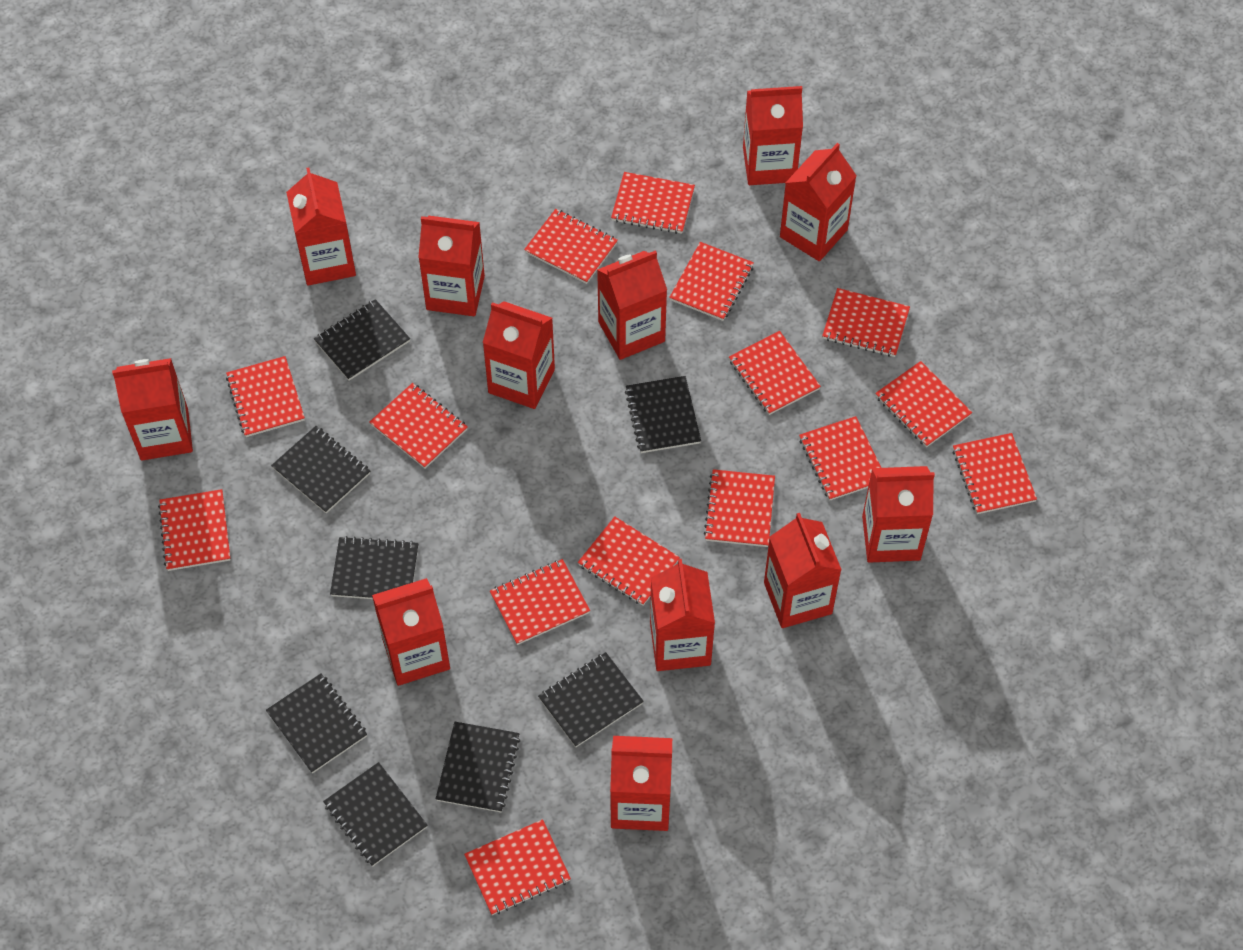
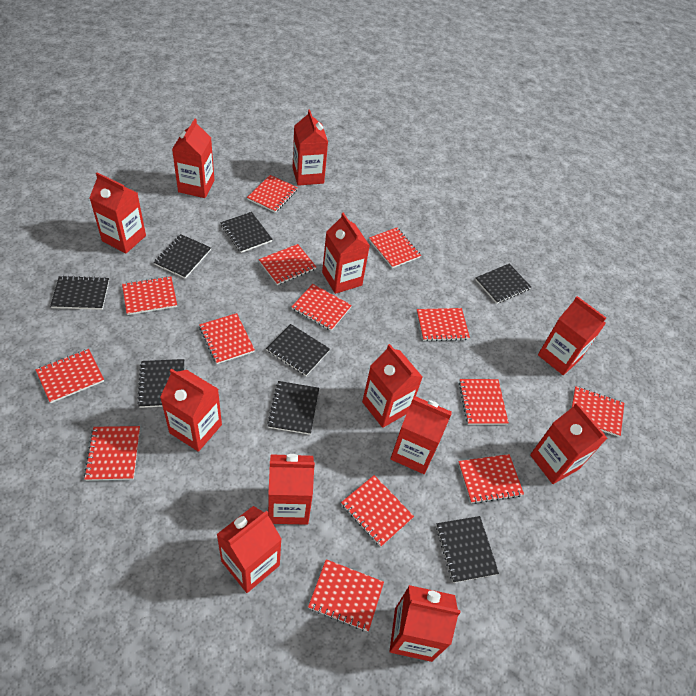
red notebook: 15 -> 14

